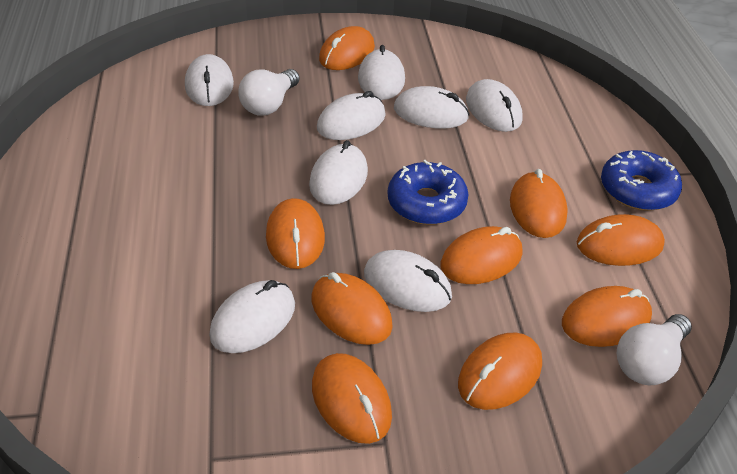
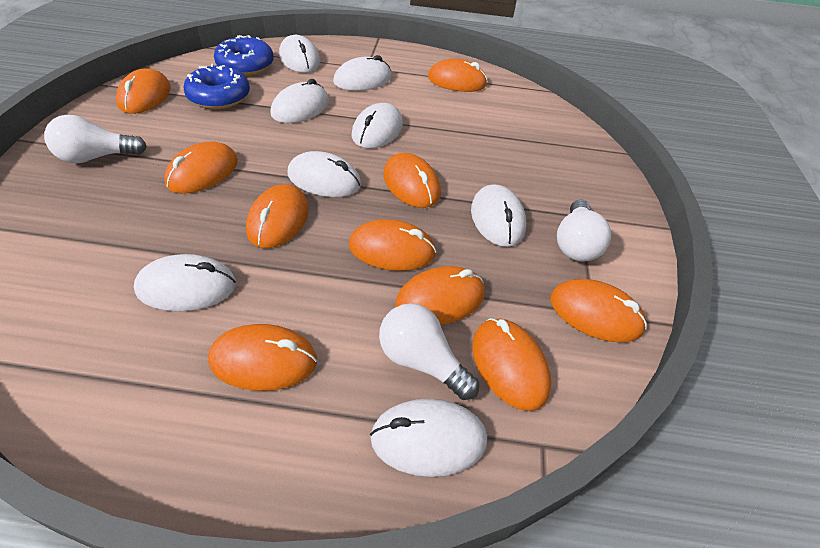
orange mouse: 9 -> 10
white light bulb: 2 -> 3

